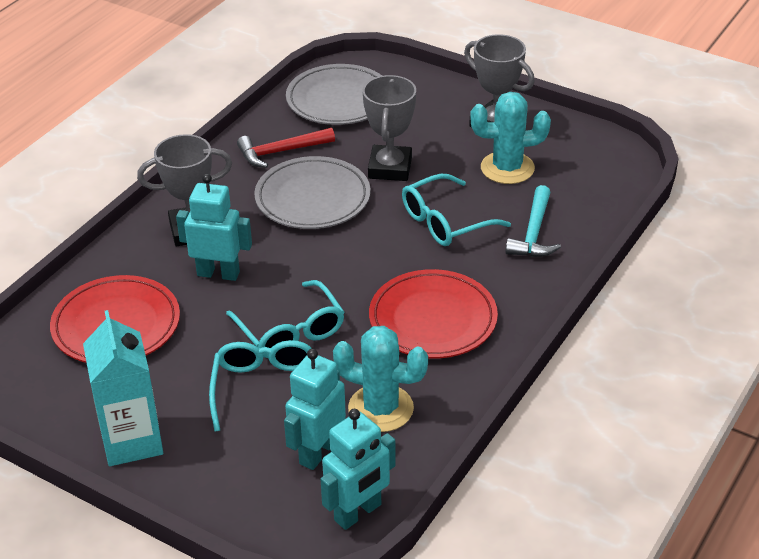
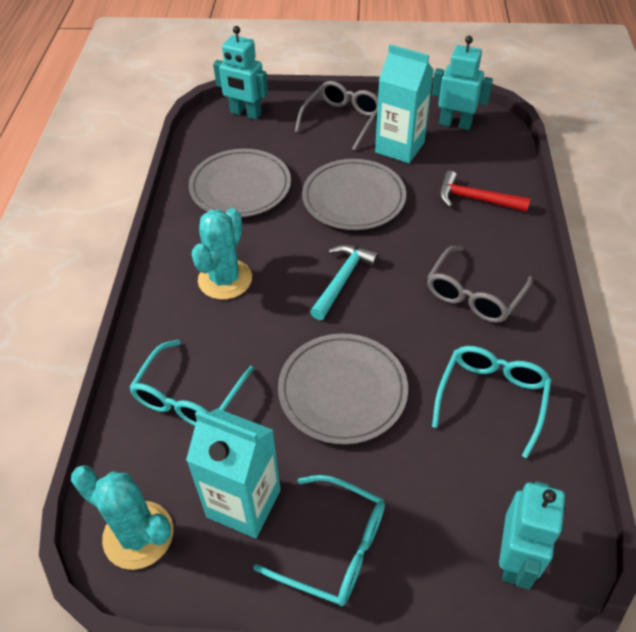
grey glasses: 0 -> 2
grey plate: 2 -> 3
grey trophy: 3 -> 0
red plate: 2 -> 0
turquoise carton: 1 -> 2

